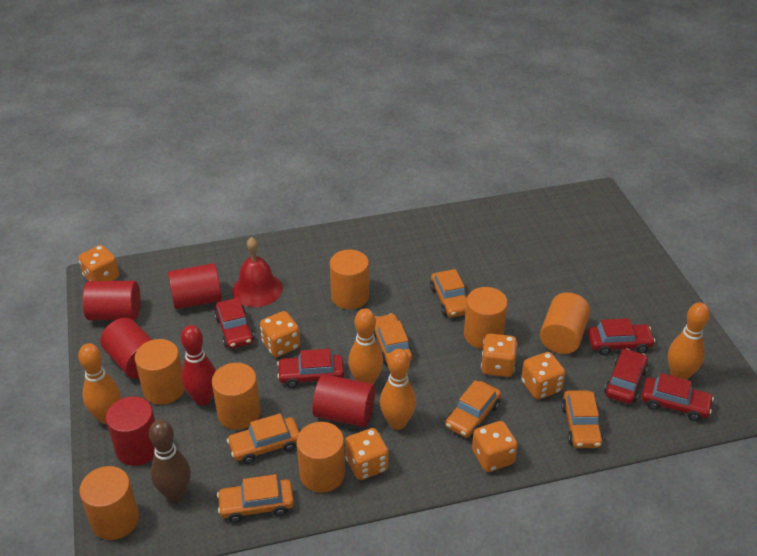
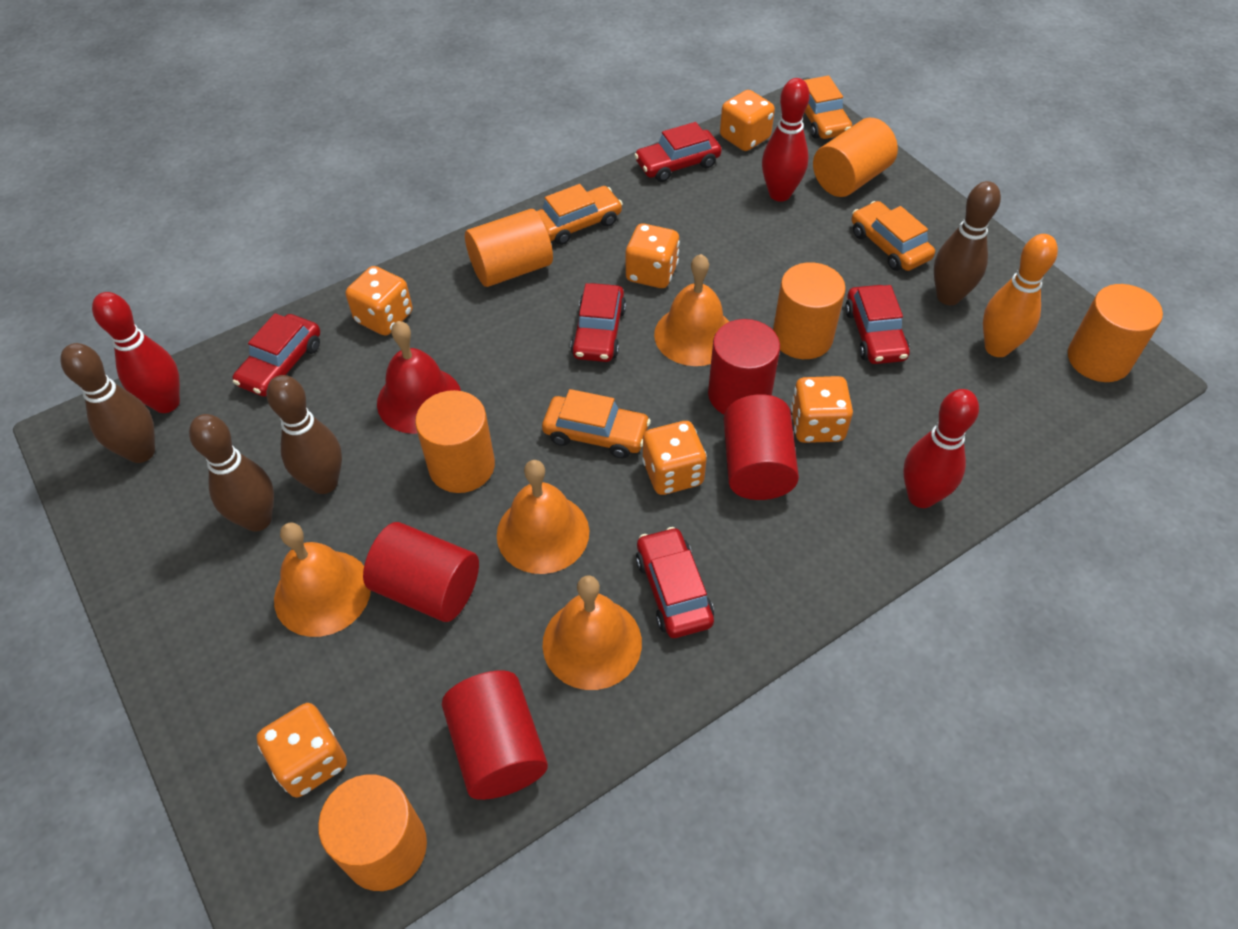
brown bowling pin: 1 -> 4
orange bell: 0 -> 4
orange bowling pin: 4 -> 1
orange car: 6 -> 4
orange cylinder: 7 -> 6
red bowling pin: 1 -> 3
red cylinder: 5 -> 4

